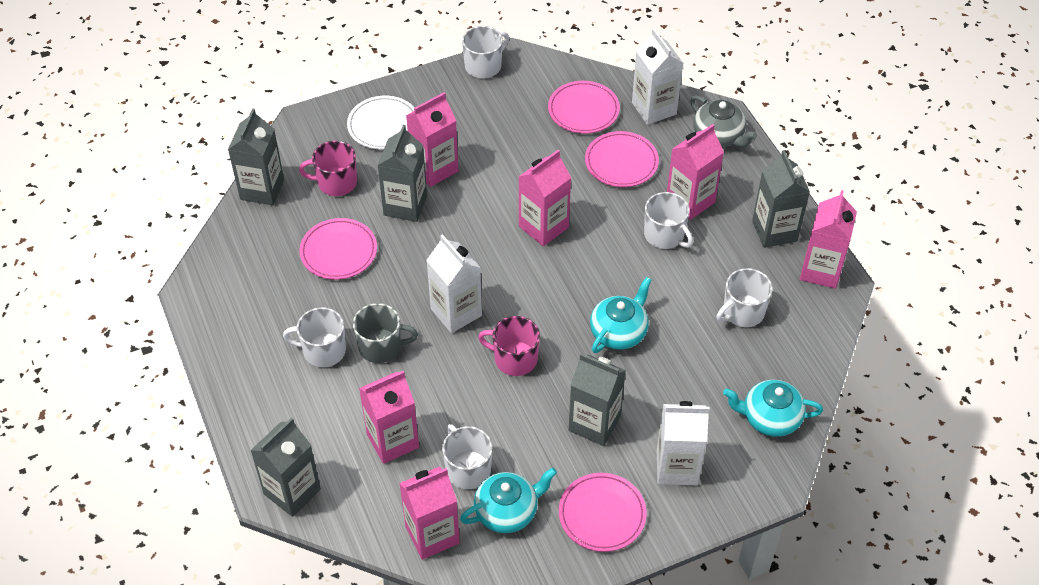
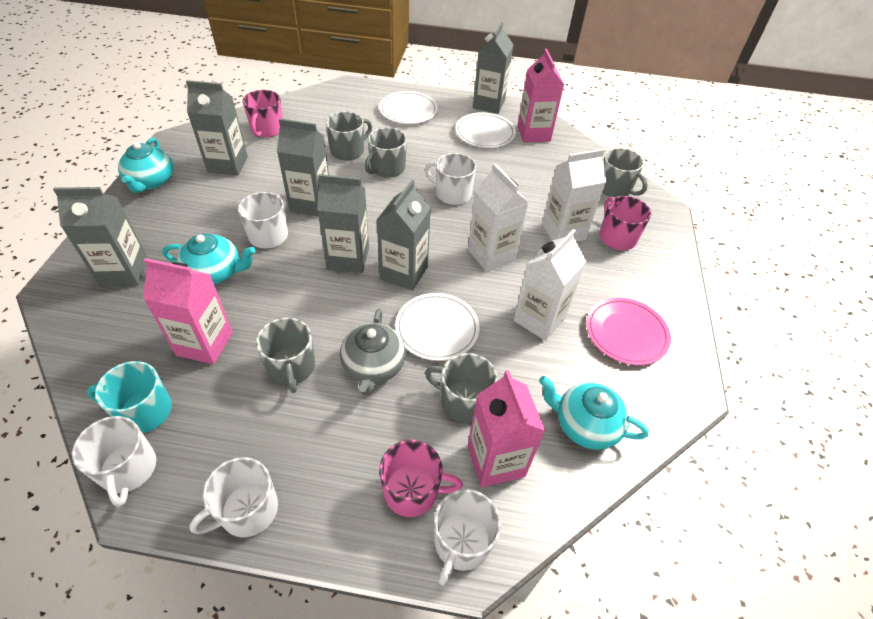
grey carton: 5 -> 6
grey mug: 1 -> 5
pink carton: 6 -> 3
pink mug: 2 -> 3
pink plate: 4 -> 1
turquoise mug: 0 -> 1
white plate: 1 -> 3

